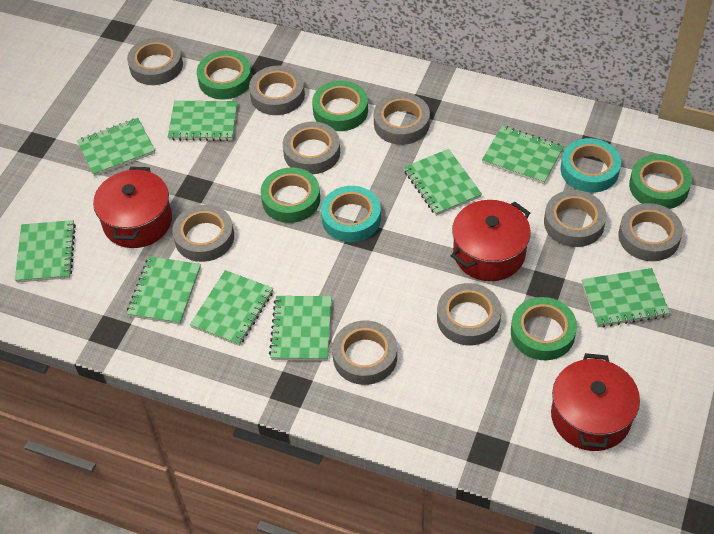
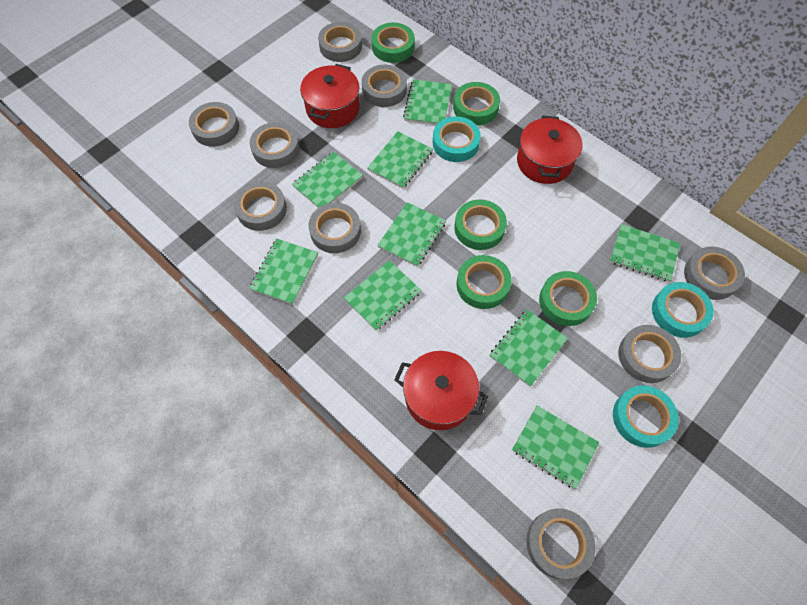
turquoise tape: 2 -> 3

